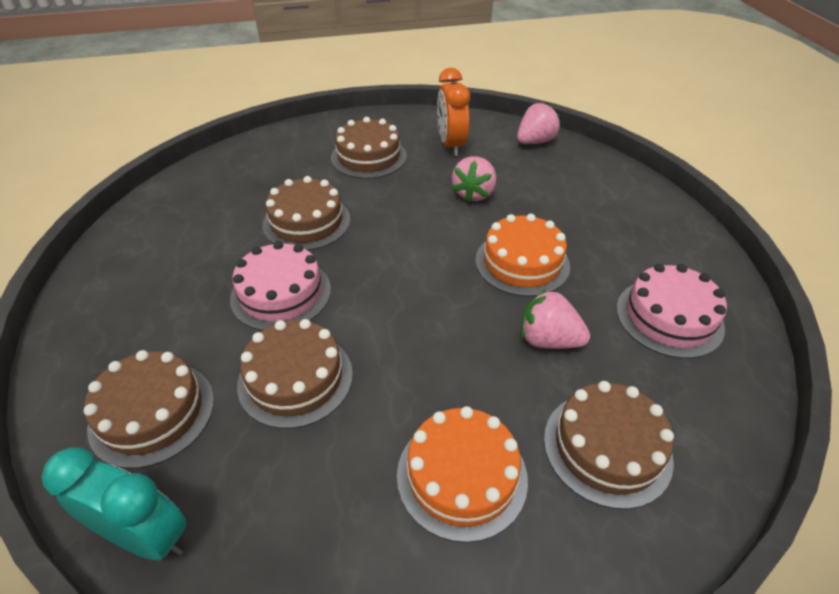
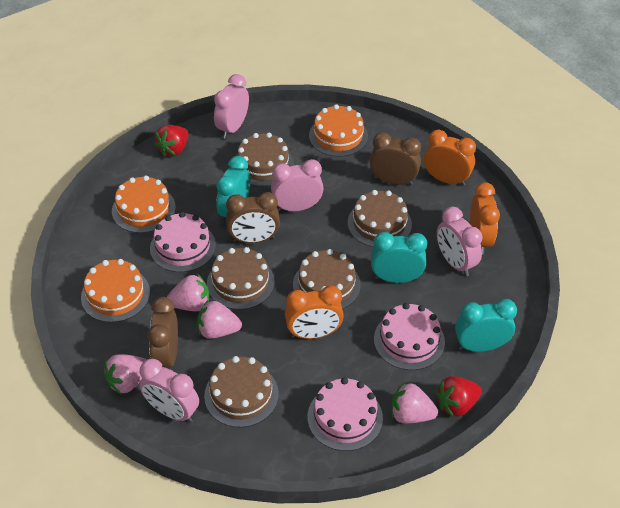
brown clock: 0 -> 3
orange cake: 2 -> 3
orange clock: 1 -> 3
pink cake: 2 -> 3
pink clock: 0 -> 4
pink strawberry: 3 -> 4
red strawberry: 0 -> 2
turquoise clock: 1 -> 3

